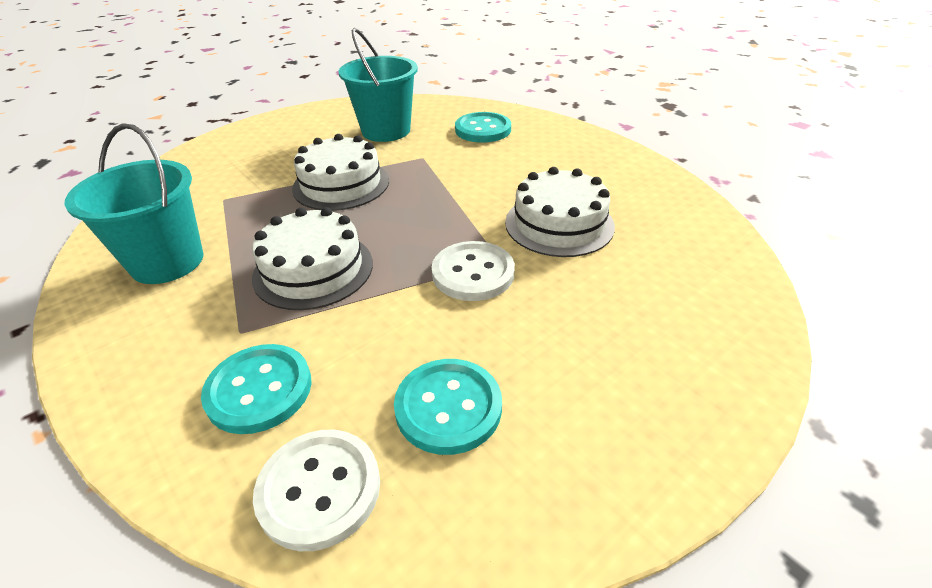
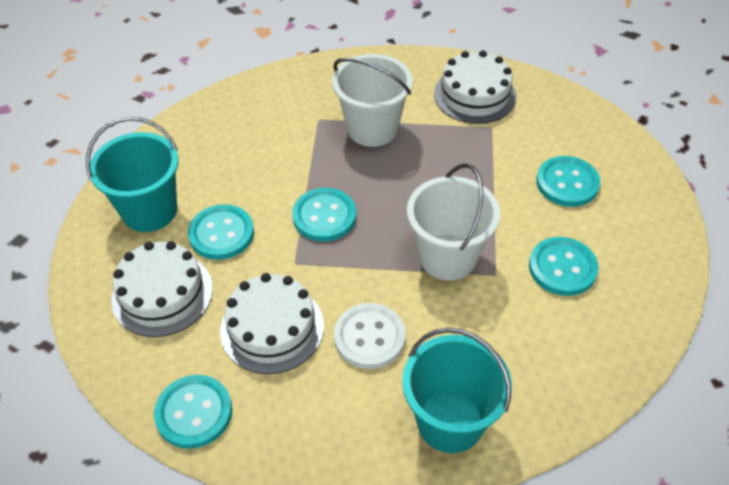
turquoise button: 3 -> 5
white bucket: 0 -> 2
white button: 2 -> 1

